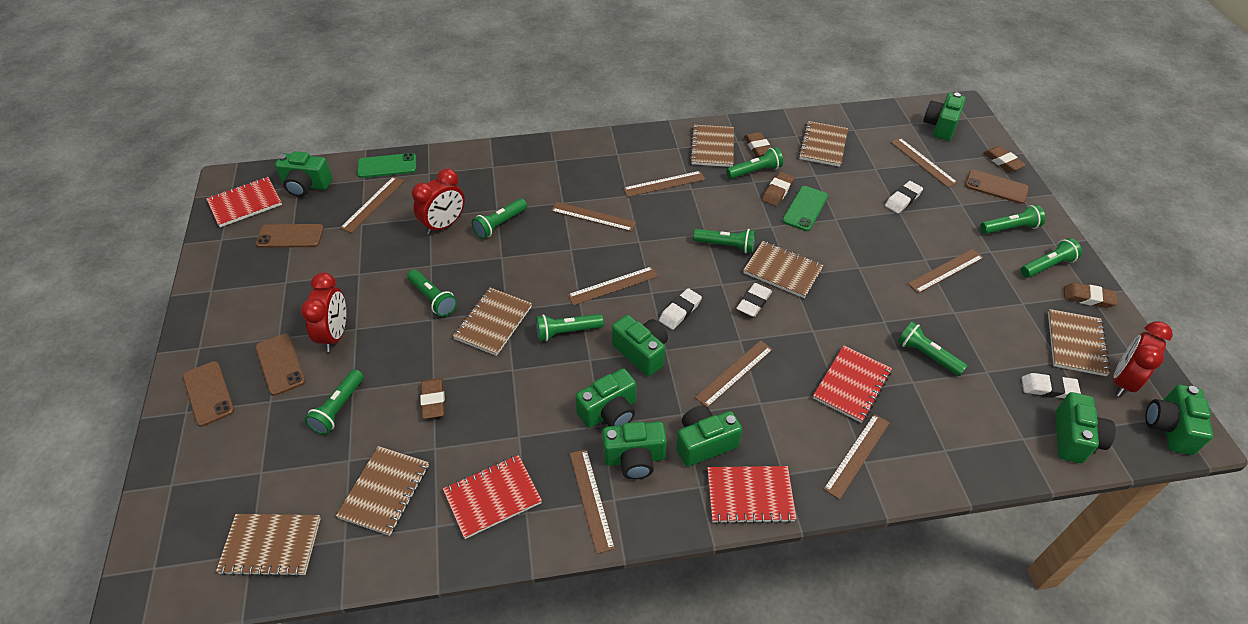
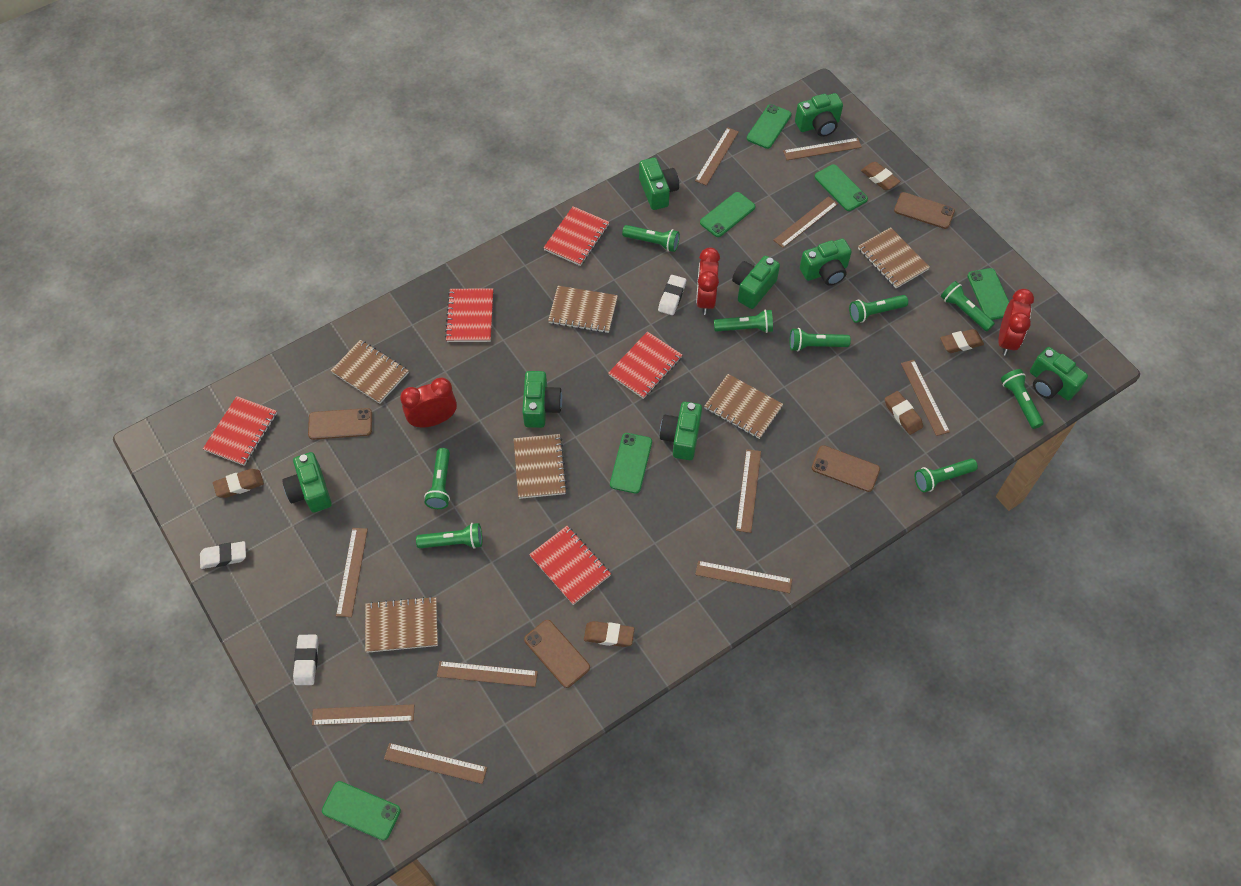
brown notebook: 7 -> 6
brown ruler: 9 -> 10
green phone: 2 -> 6
red notebook: 4 -> 5
white eraser: 4 -> 3

